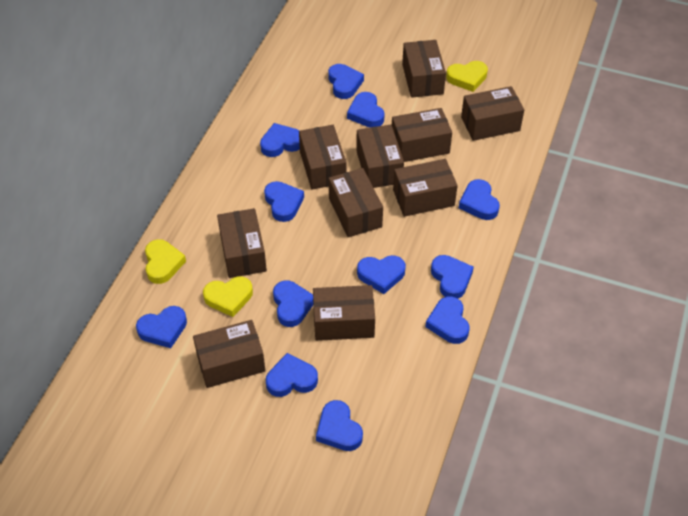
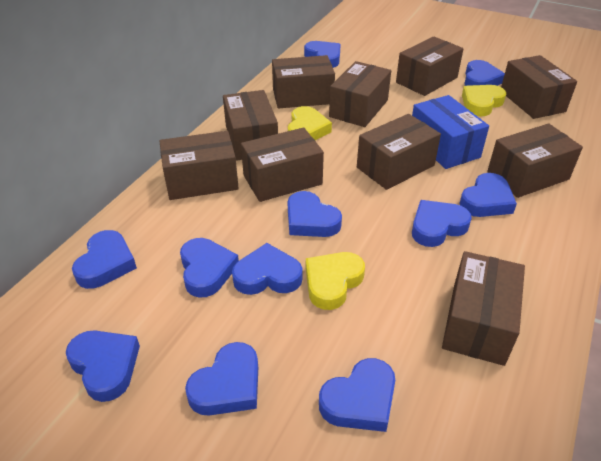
blue box: 0 -> 1
blue heart: 12 -> 11

